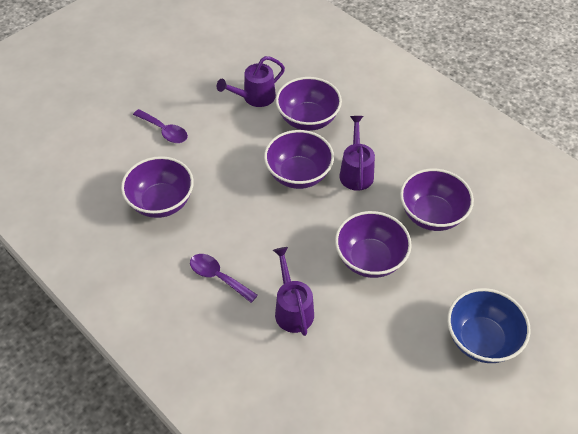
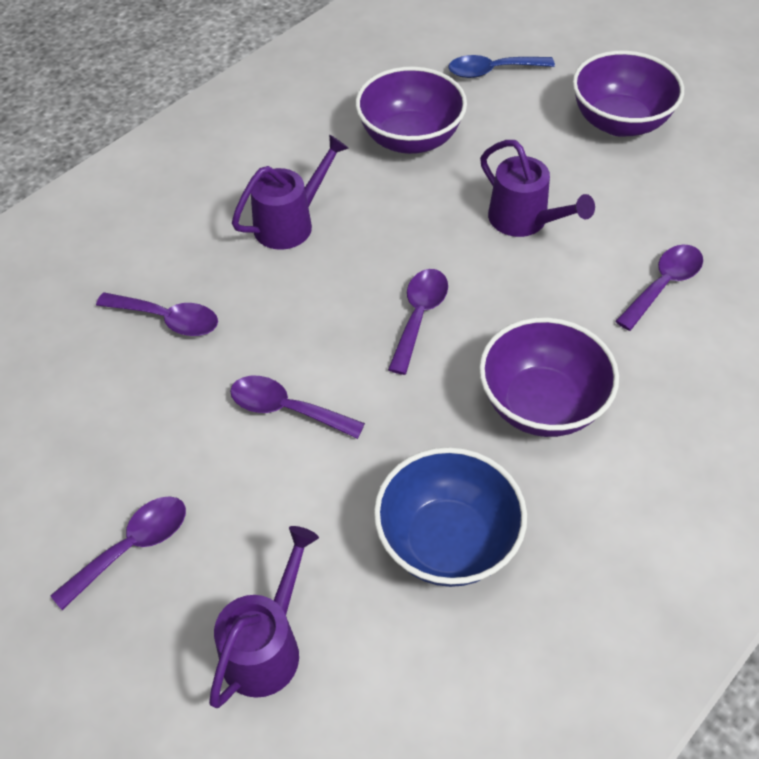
blue spoon: 0 -> 1
purple bowl: 5 -> 3
purple spoon: 2 -> 5

